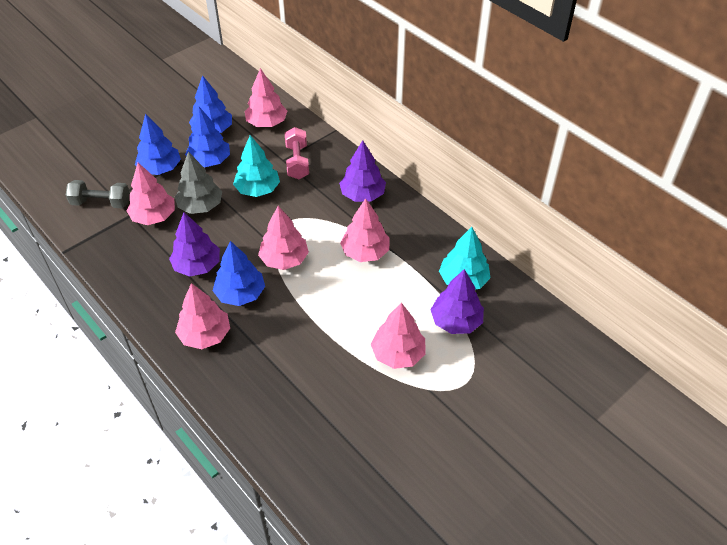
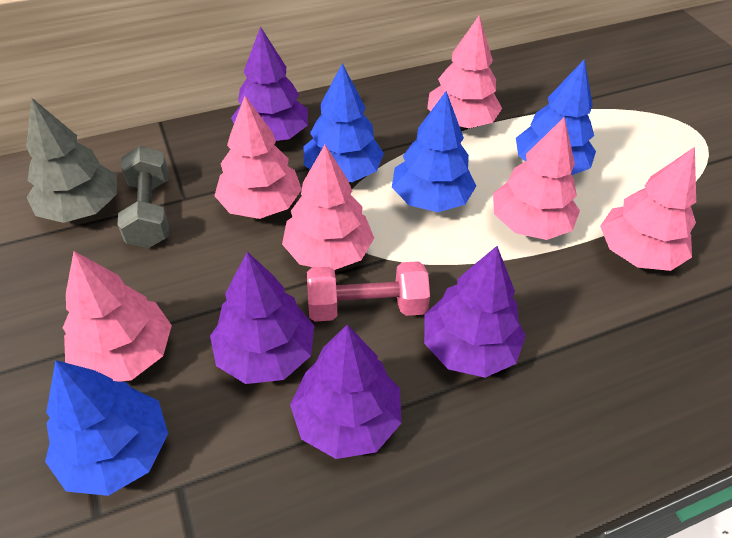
purple tree: 3 -> 4
turquoise tree: 2 -> 0

